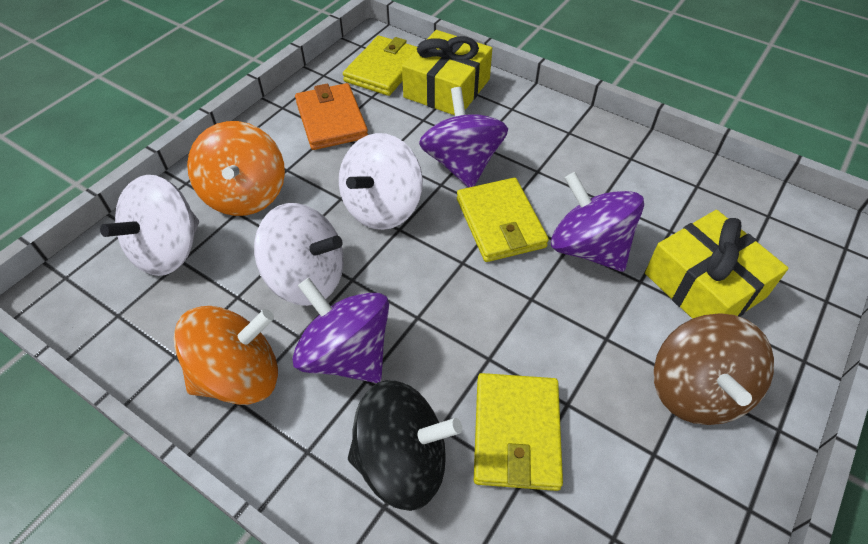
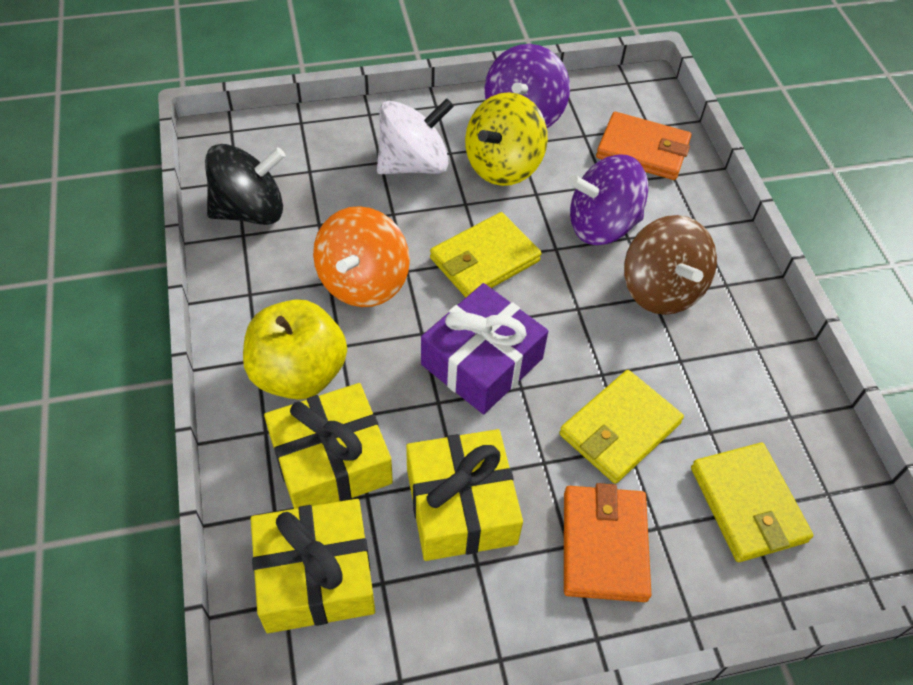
orange spinning top: 2 -> 1
orange wallet: 1 -> 2
purple gift: 0 -> 1
purple spinning top: 3 -> 2
white spinning top: 3 -> 1
yellow apple: 0 -> 1
yellow gift: 2 -> 3
yellow spinning top: 0 -> 1

